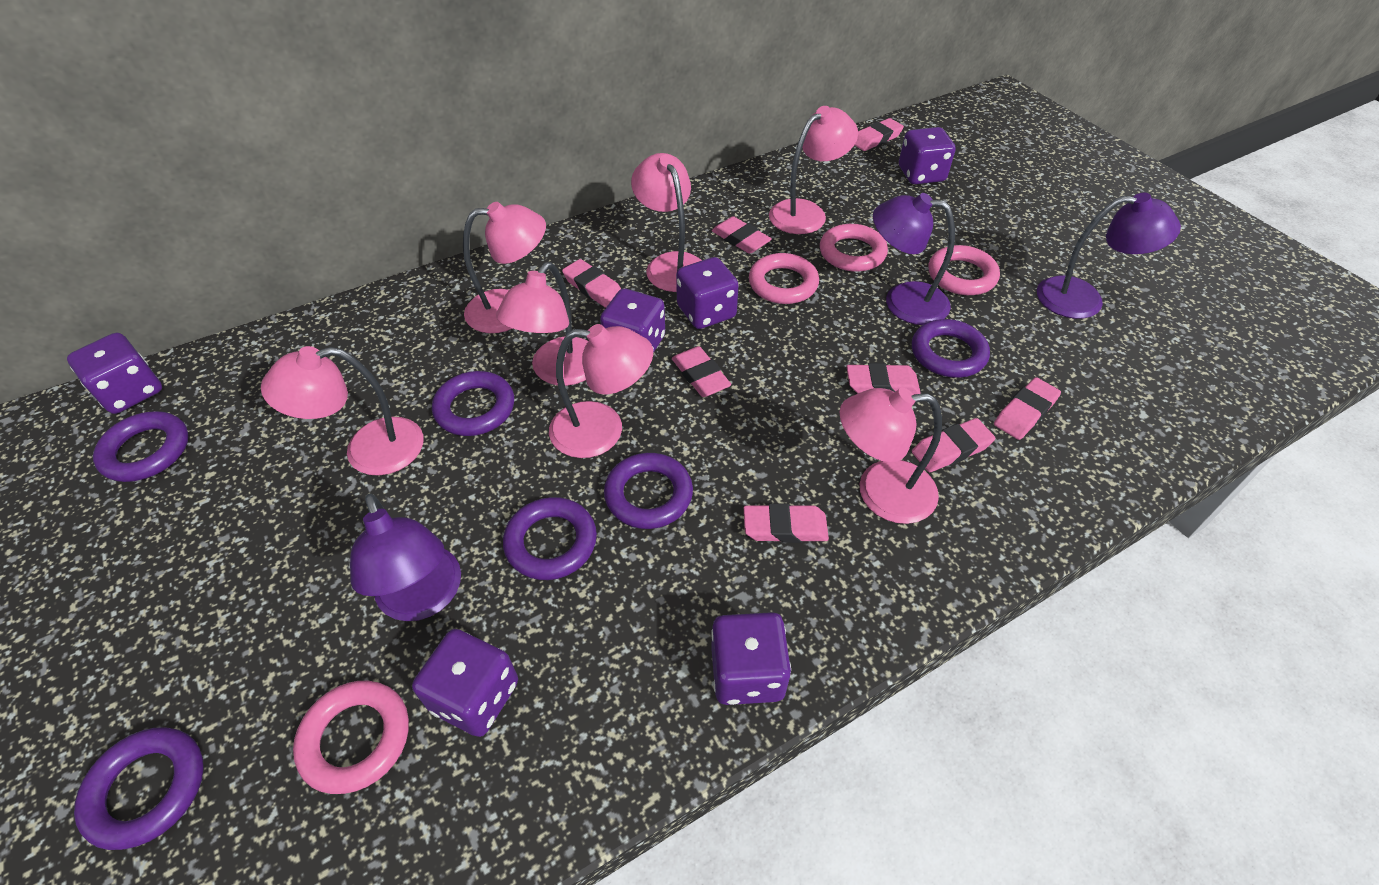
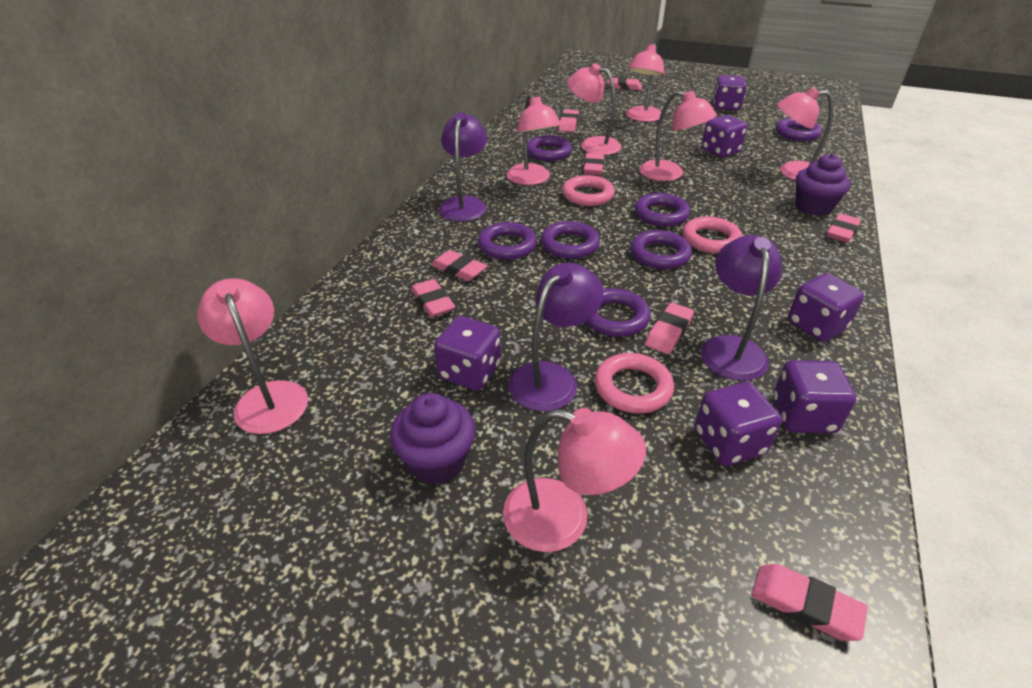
pink ring: 4 -> 3
purple cupcake: 0 -> 2
purple ring: 6 -> 7

